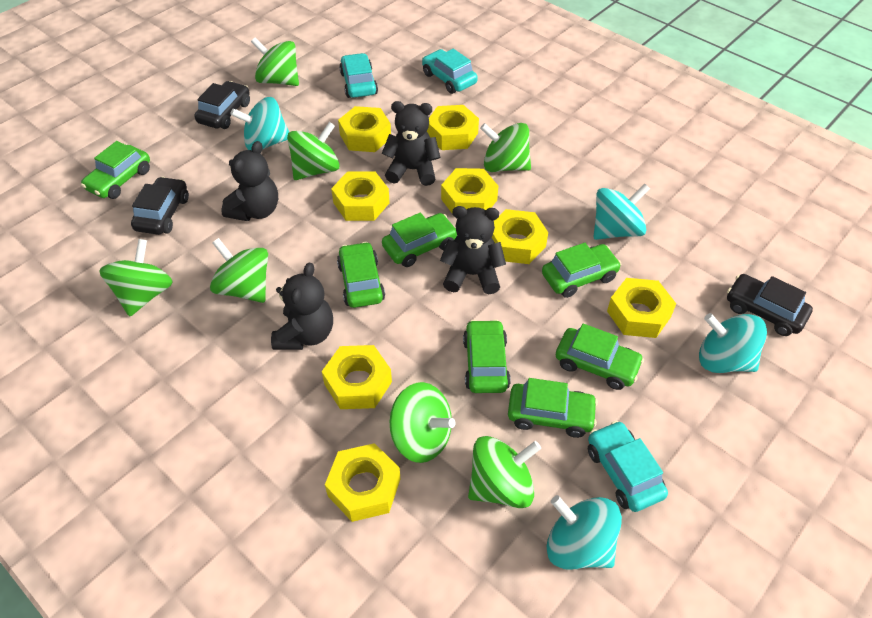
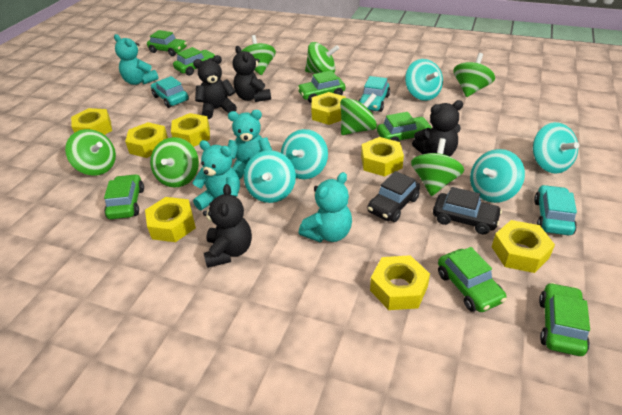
black car: 3 -> 2
turquoise spinning top: 4 -> 5
turquoise teddy bear: 0 -> 4

